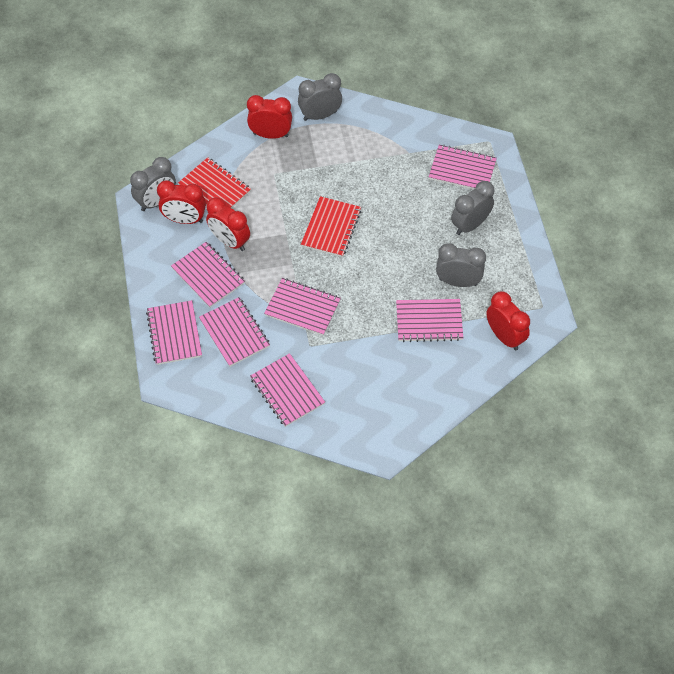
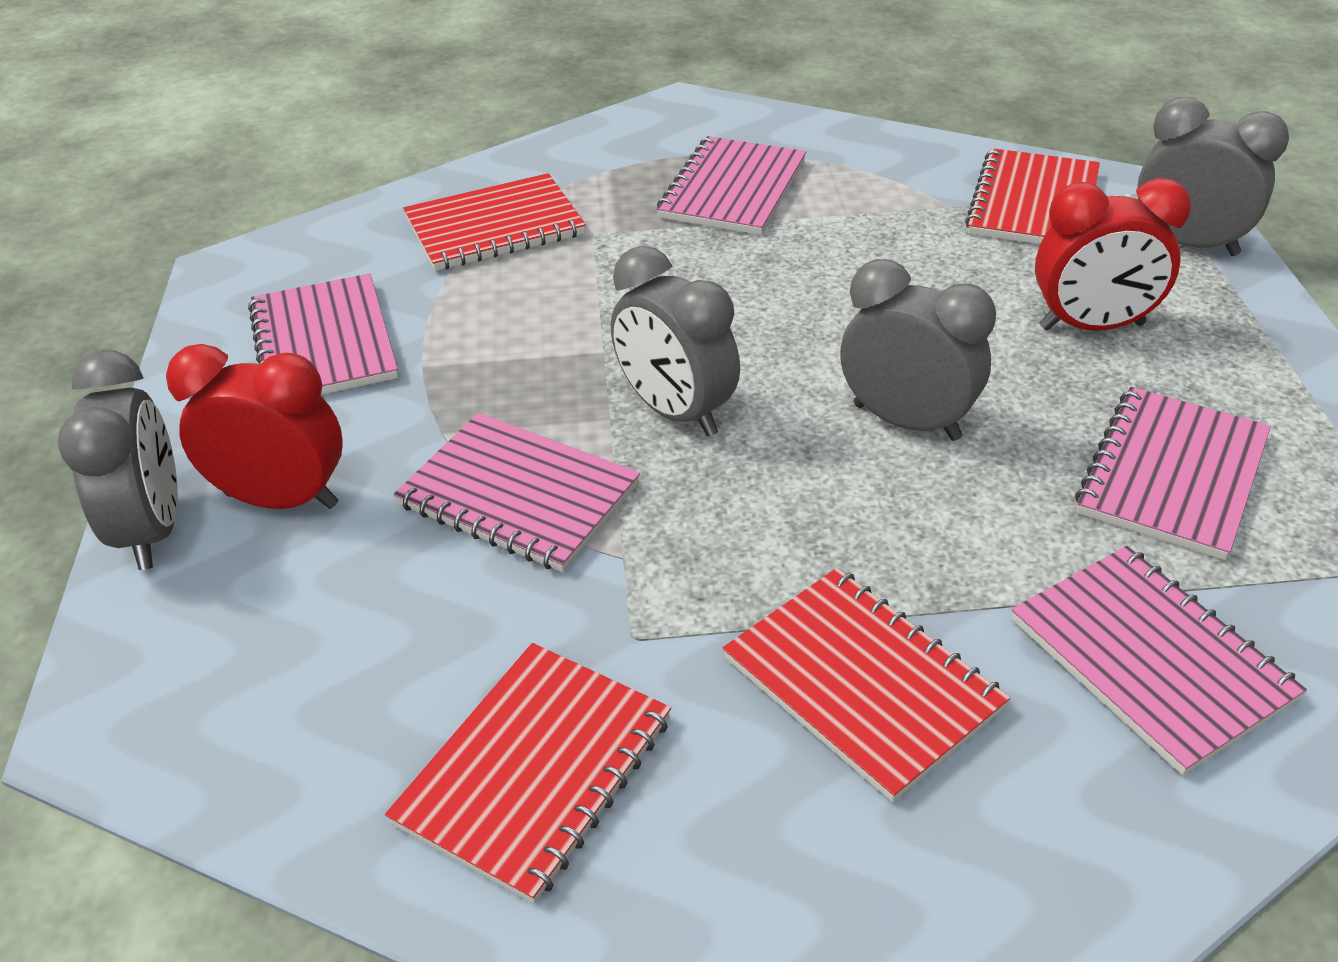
pink notebook: 7 -> 5
red clock: 4 -> 2
red notebook: 2 -> 4

